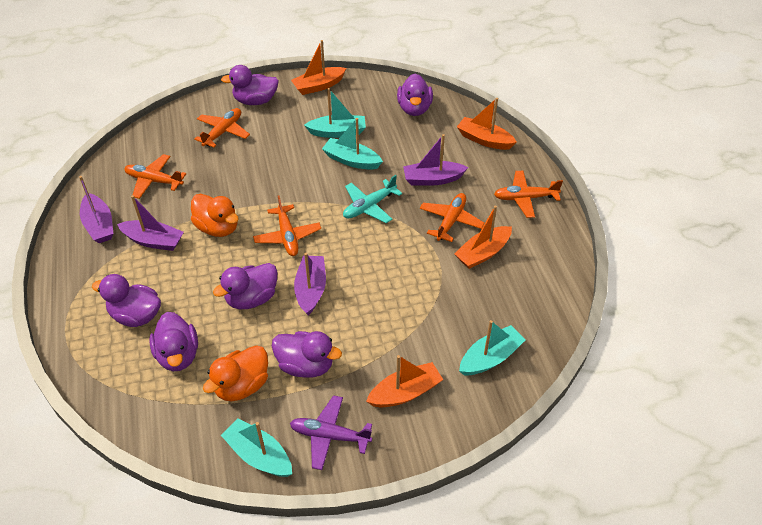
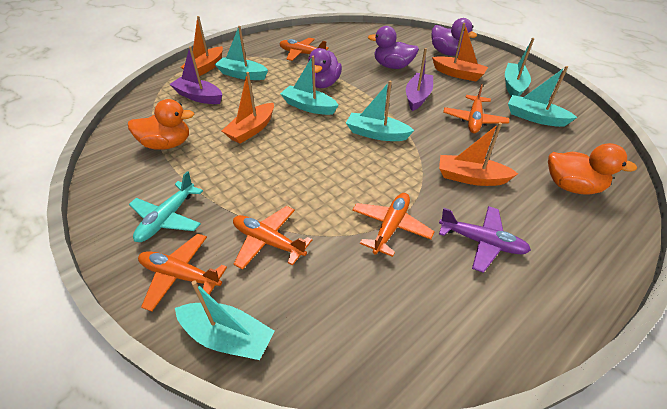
purple boat: 4 -> 2
purple duck: 6 -> 3
turquoise boat: 4 -> 6

